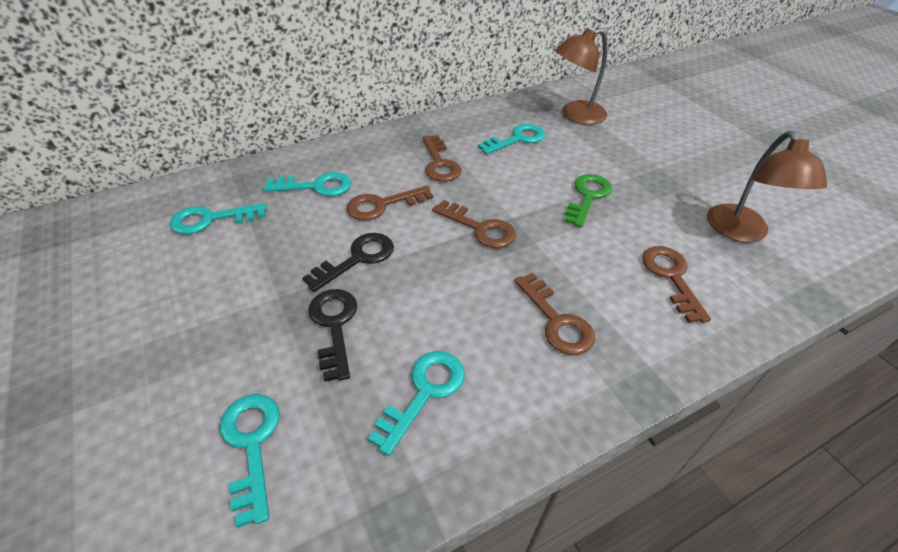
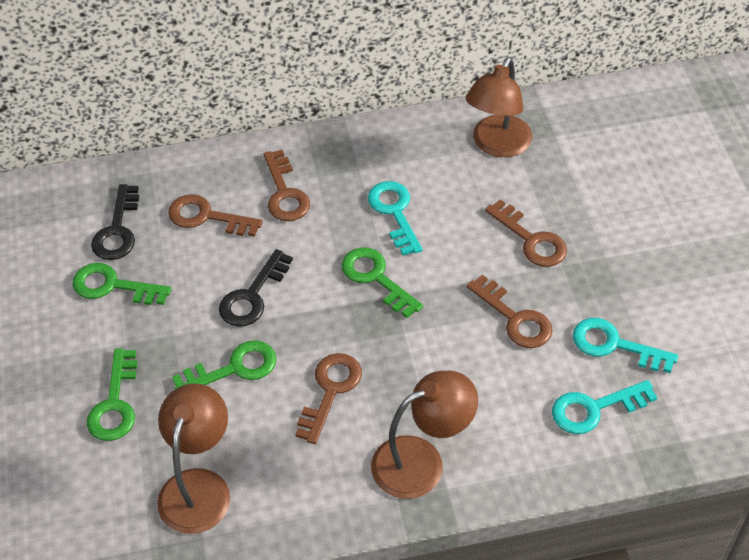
brown lamp: 2 -> 3
green key: 1 -> 4
turquoise key: 5 -> 3

